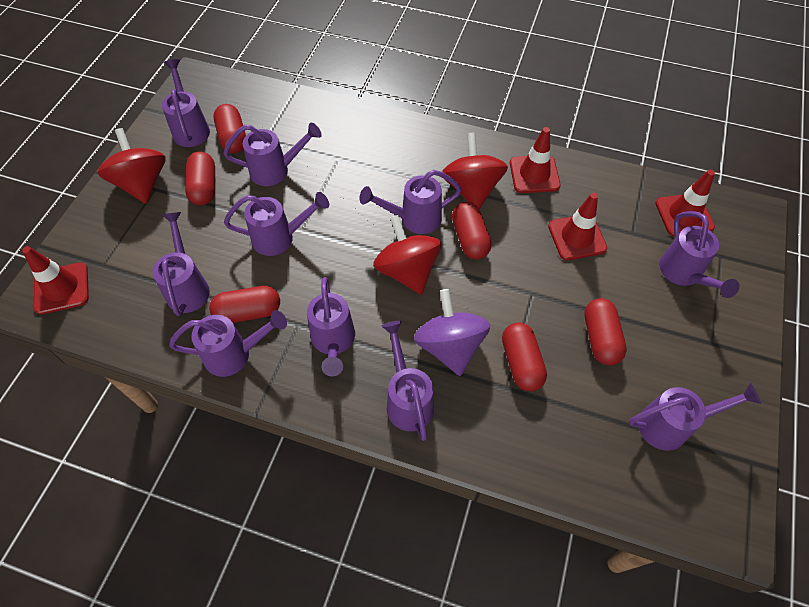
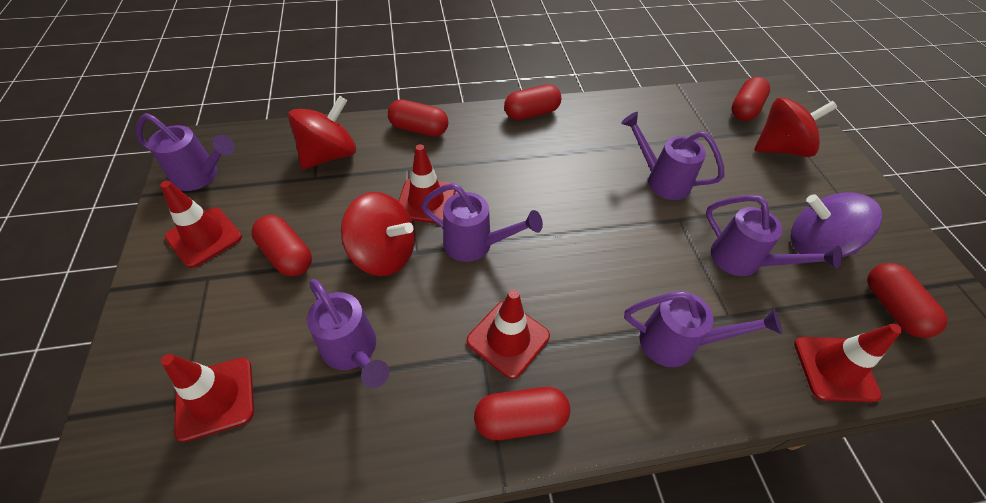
purple watering can: 10 -> 6
red traffic cone: 4 -> 5

